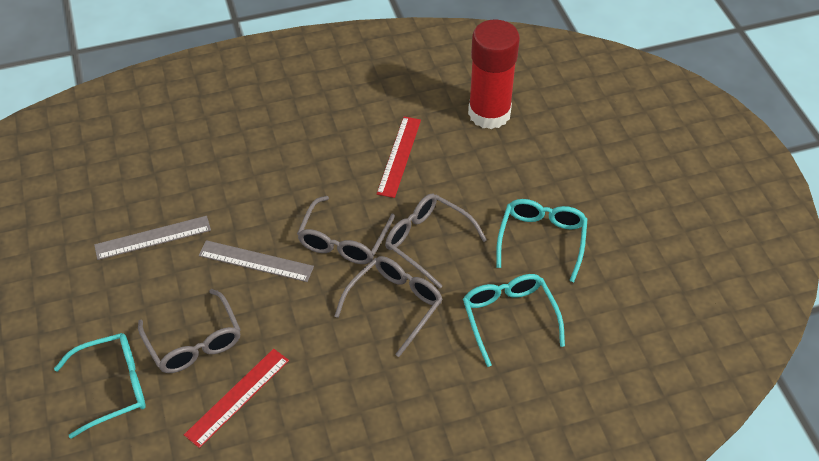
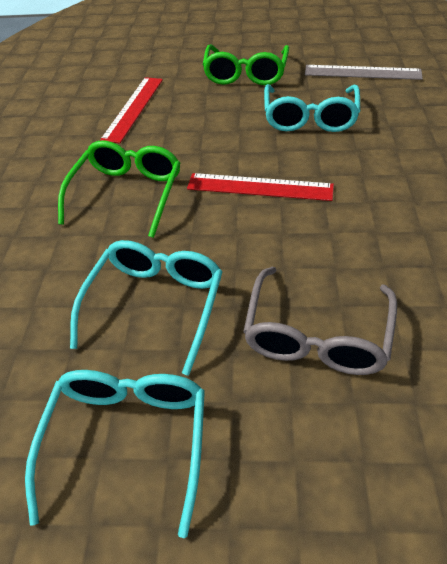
green glasses: 0 -> 2
grey glasses: 4 -> 1
grey ruler: 2 -> 1
red glue stick: 1 -> 0

